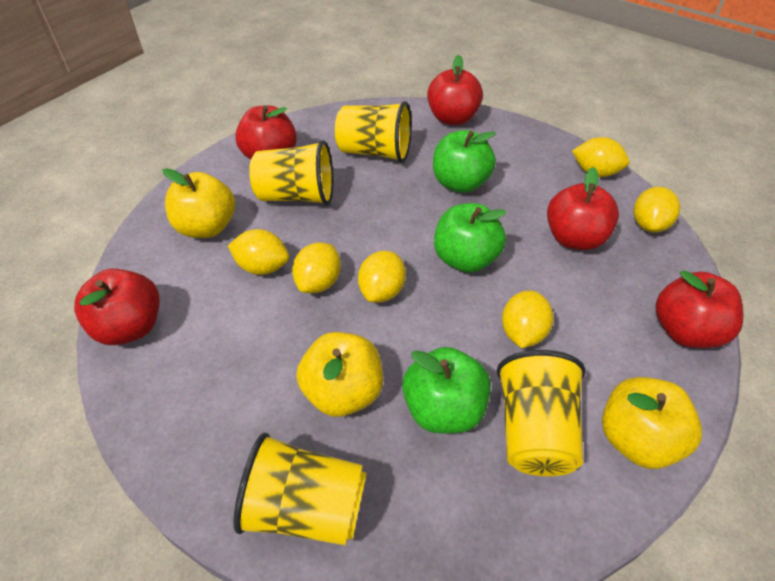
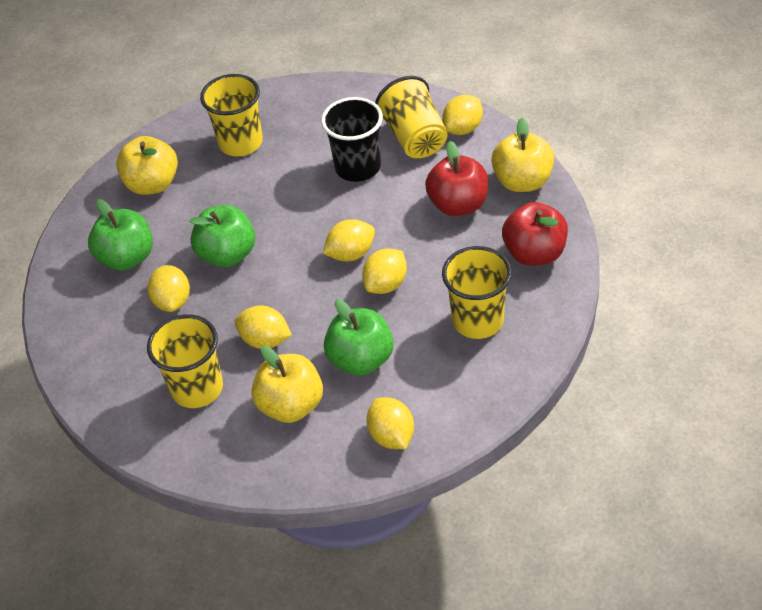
black cup: 0 -> 1
red apple: 5 -> 2

